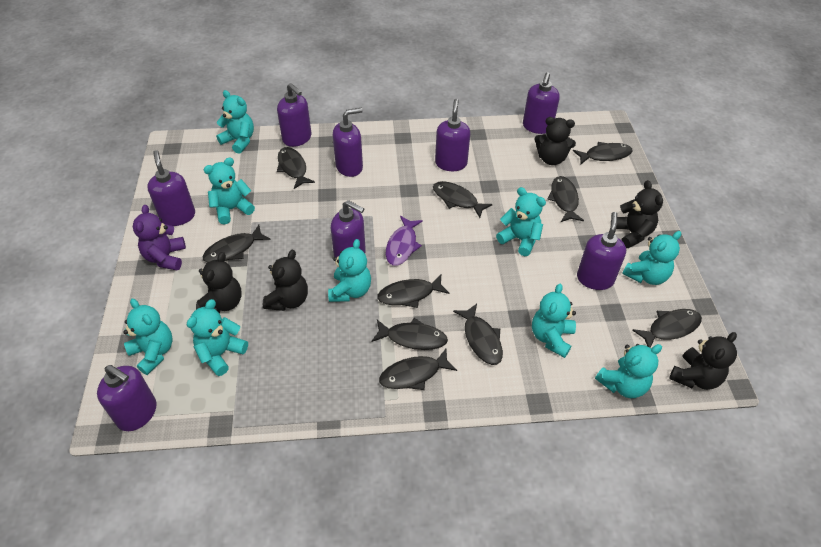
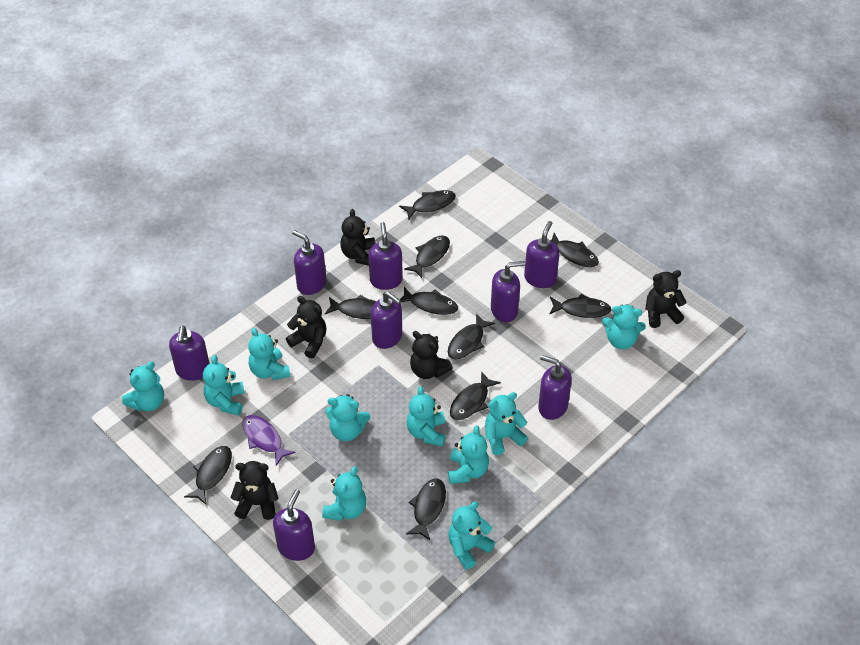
purple teddy bear: 1 -> 0
turquoise teddy bear: 9 -> 10

